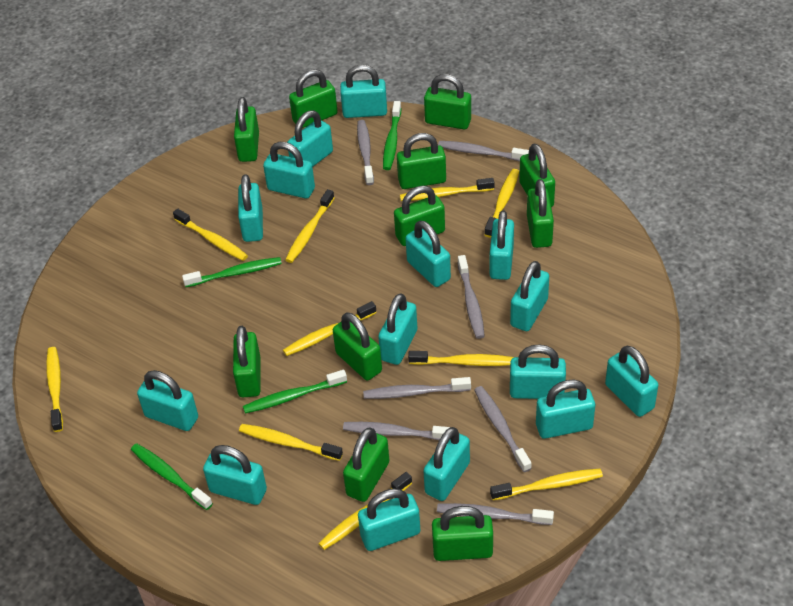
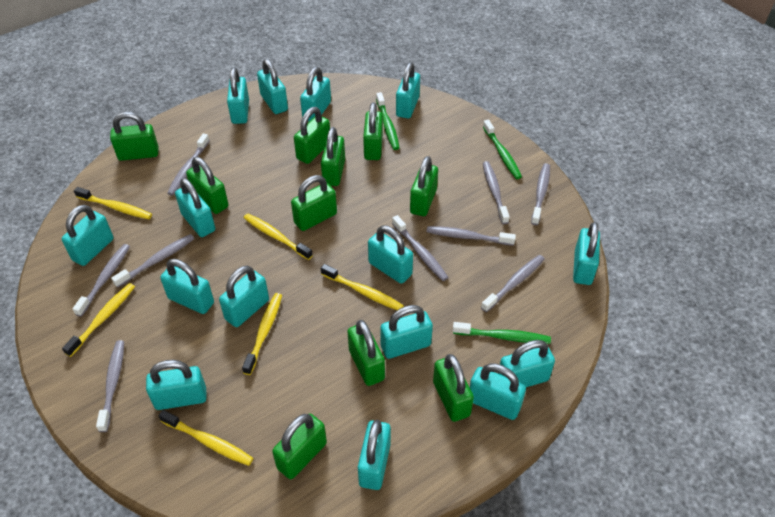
green padlock: 11 -> 10
green toothbrush: 4 -> 3
grey toothbrush: 7 -> 9
yellow toothbrush: 10 -> 6

